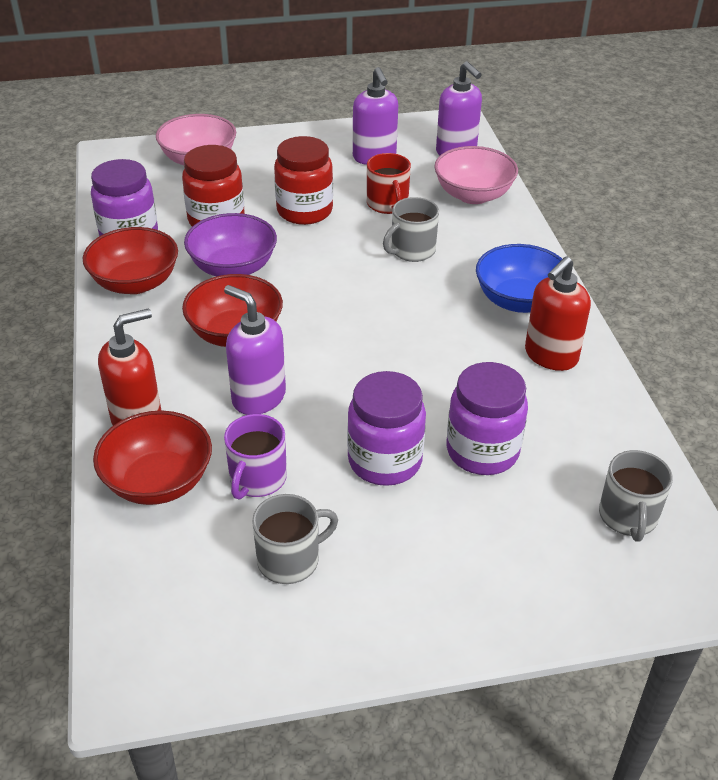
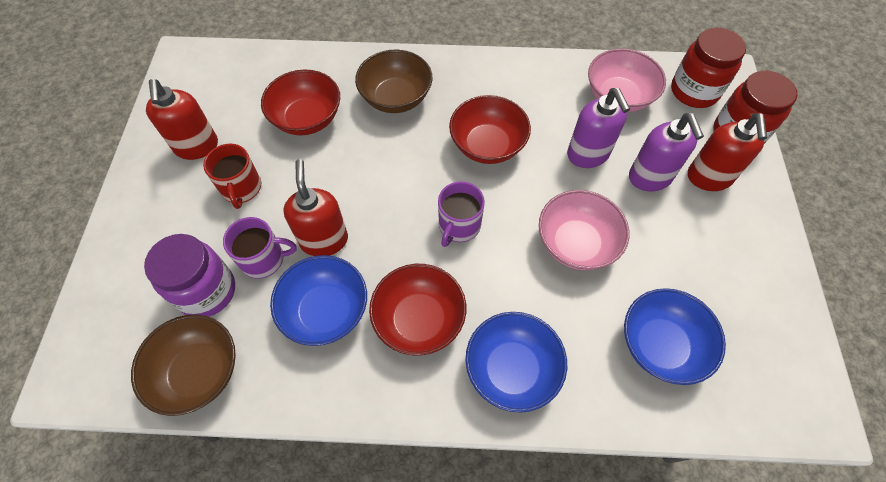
blue bowl: 1 -> 3
brown bowl: 0 -> 2
grey mug: 3 -> 0
purple bowl: 1 -> 0
purple jar: 3 -> 1
purple mug: 1 -> 2
purple soap dispenser: 3 -> 2
red soap dispenser: 2 -> 3

